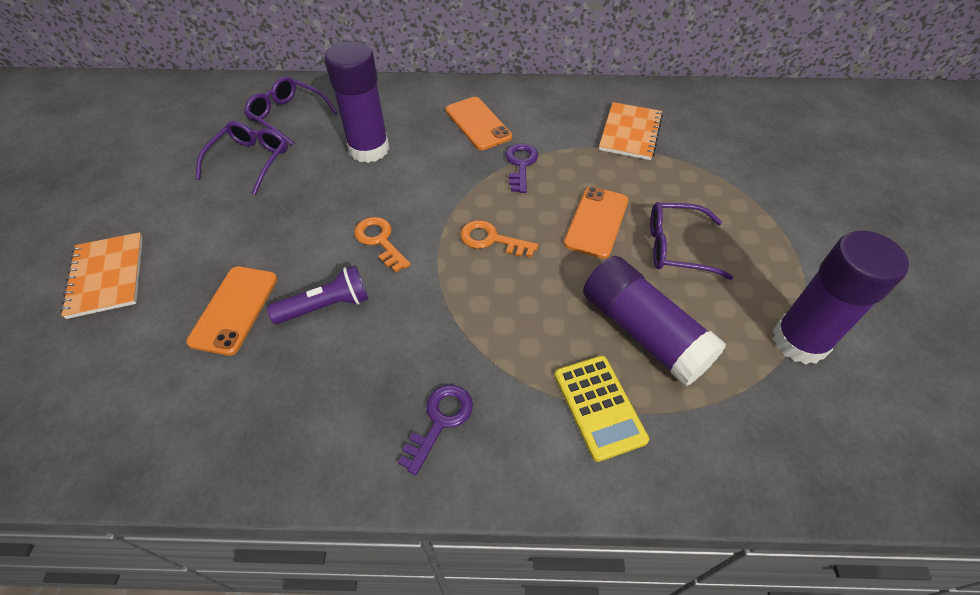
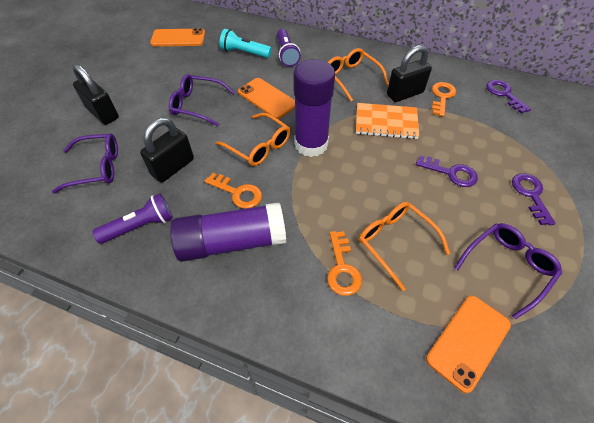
black padlock: 0 -> 3
orange glasses: 0 -> 3
orange key: 2 -> 3
orange notebook: 2 -> 1
purple flashlight: 1 -> 2
purple glue stick: 3 -> 2
purple key: 2 -> 3
turquoise flashlight: 0 -> 1
yellow calculator: 1 -> 0

